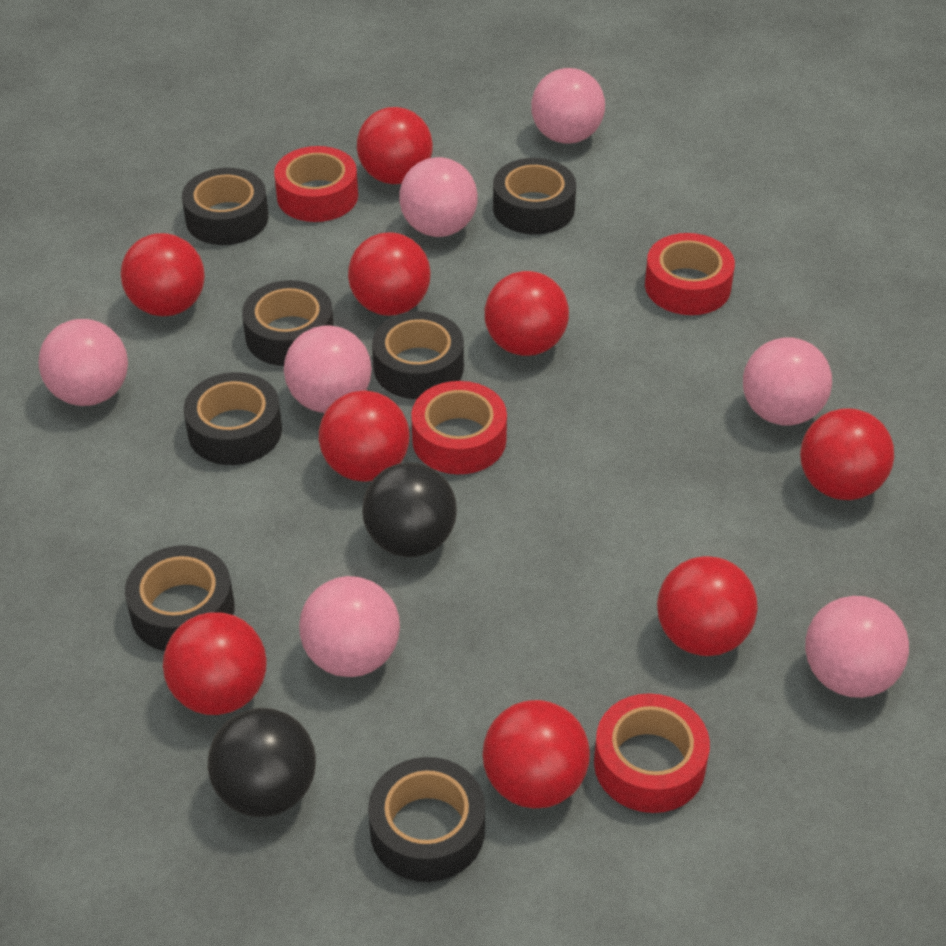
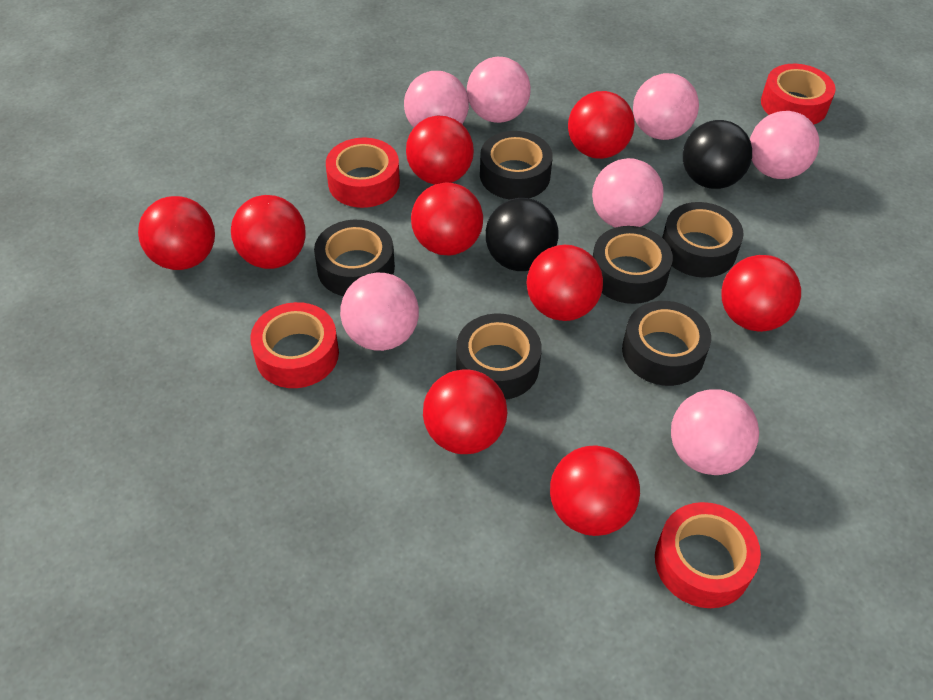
black tape: 7 -> 6

